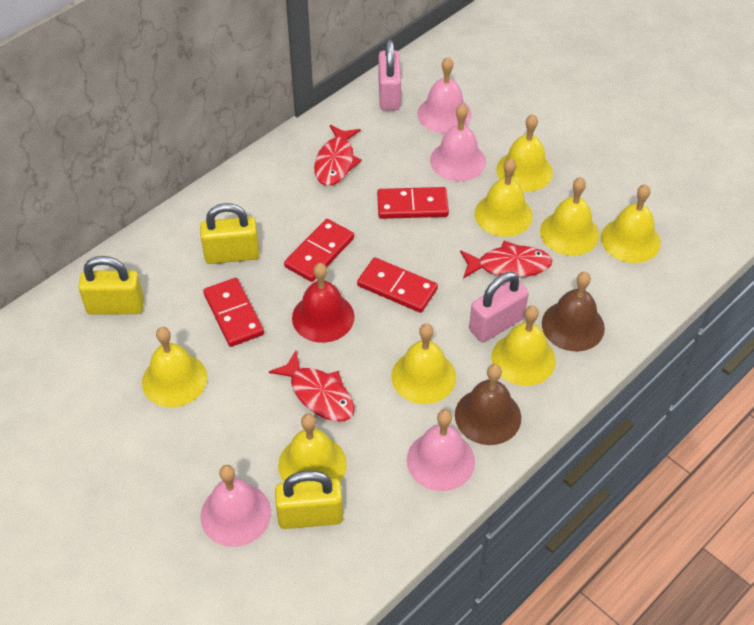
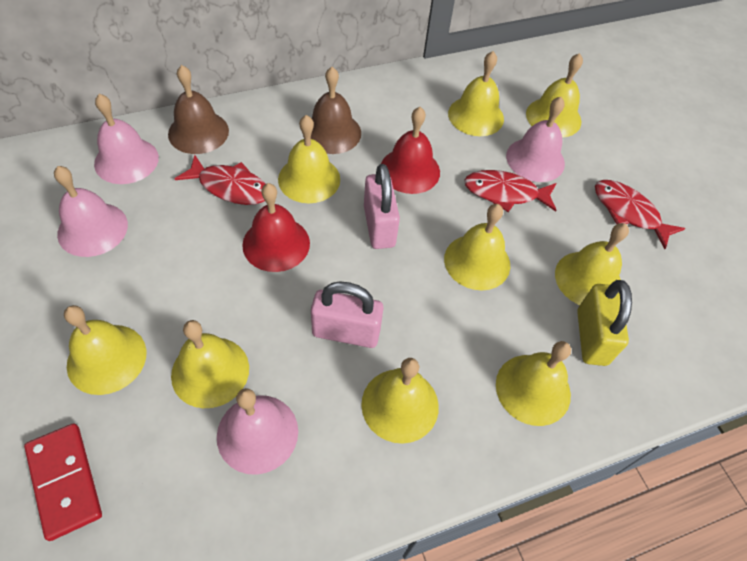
red bell: 1 -> 2
red domino: 4 -> 1
yellow bell: 8 -> 9
yellow padlock: 3 -> 1

